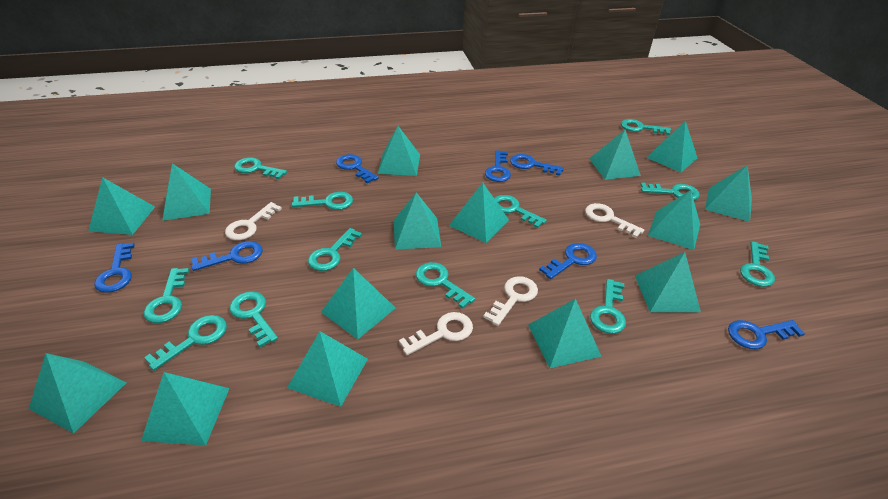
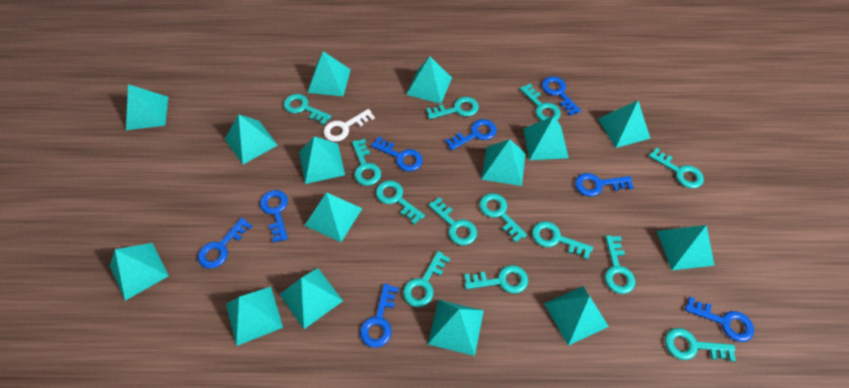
blue key: 7 -> 8
turquoise key: 12 -> 13
white key: 4 -> 1

